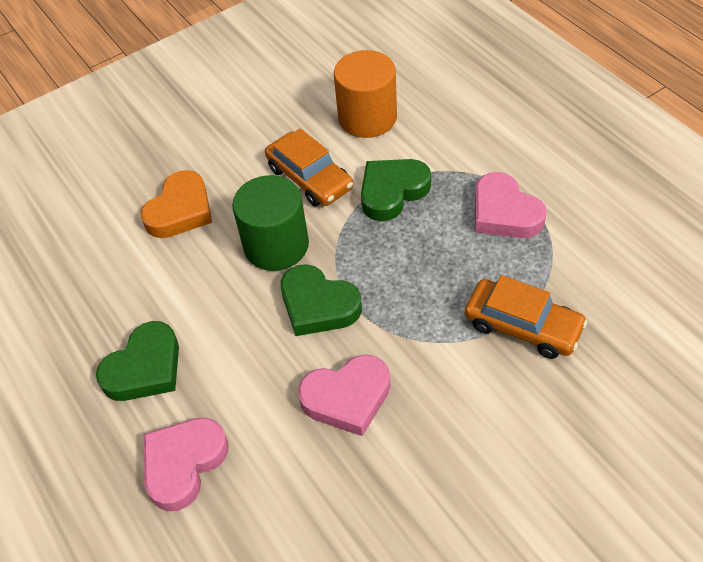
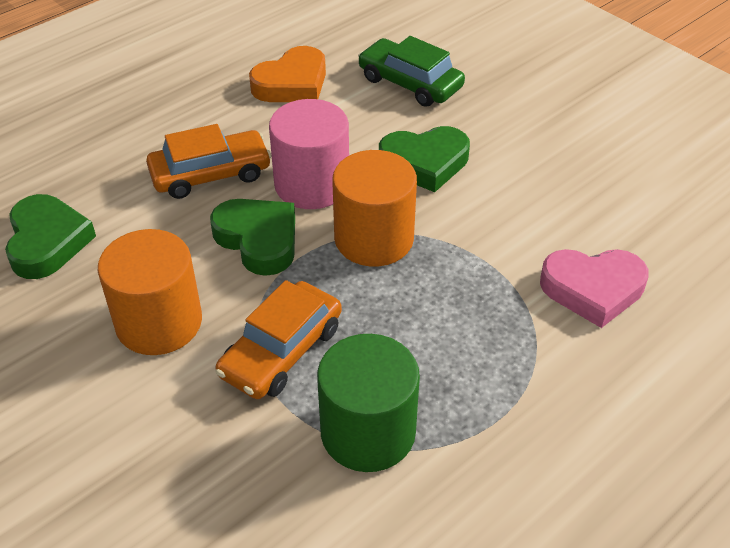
green car: 0 -> 1
orange cylinder: 1 -> 2
pink cylinder: 0 -> 1
pink heart: 3 -> 1

